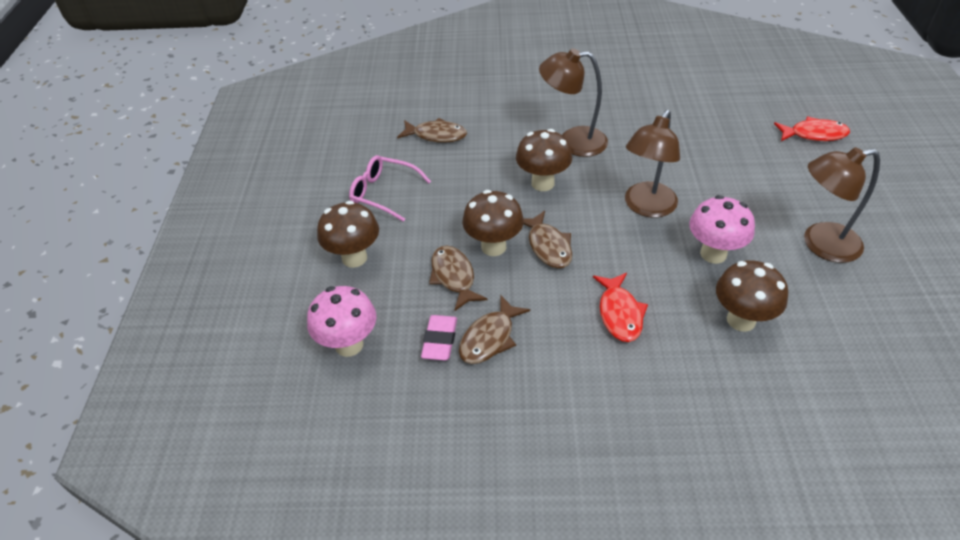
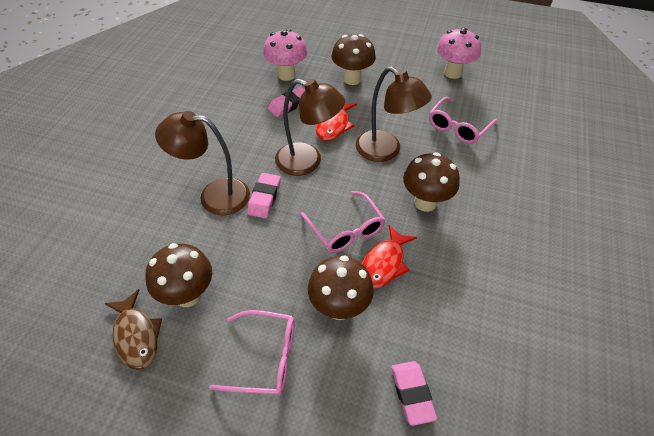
brown fish: 4 -> 1
pink eraser: 1 -> 3
pink glasses: 1 -> 3

